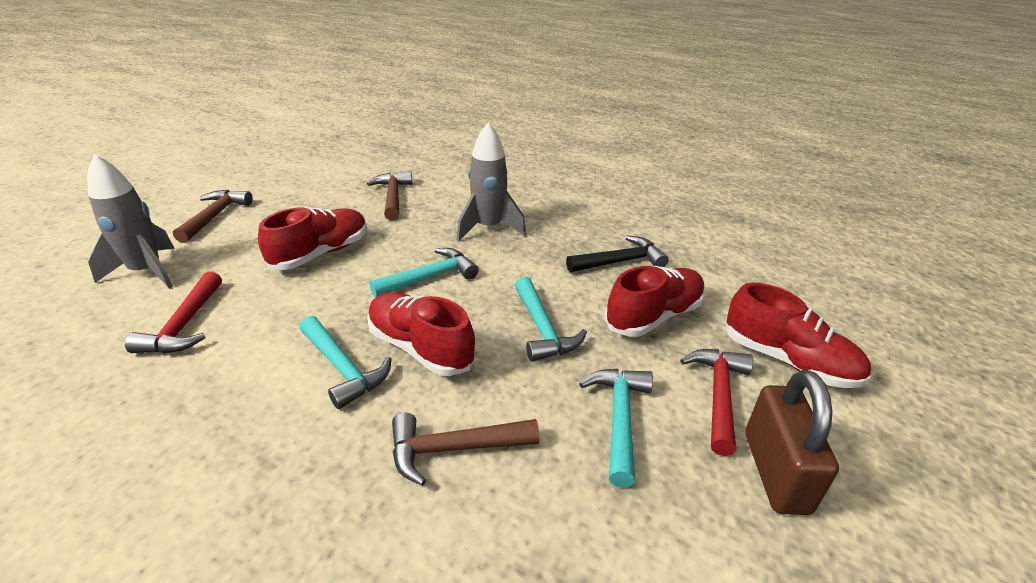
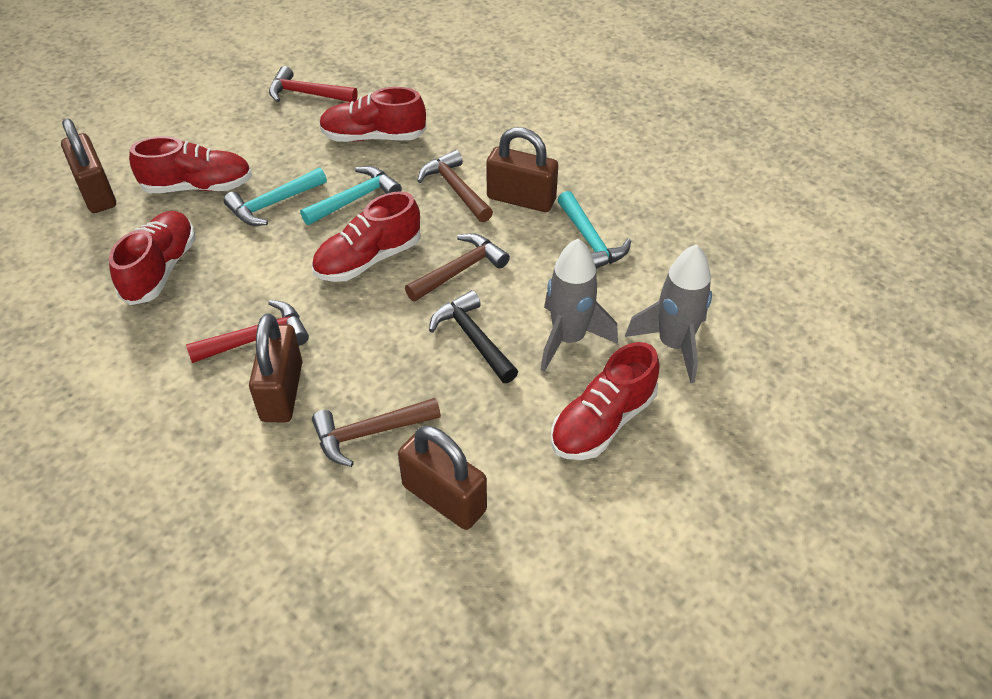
brown padlock: 1 -> 4
red shoe: 4 -> 5
turquoise hammer: 4 -> 3

